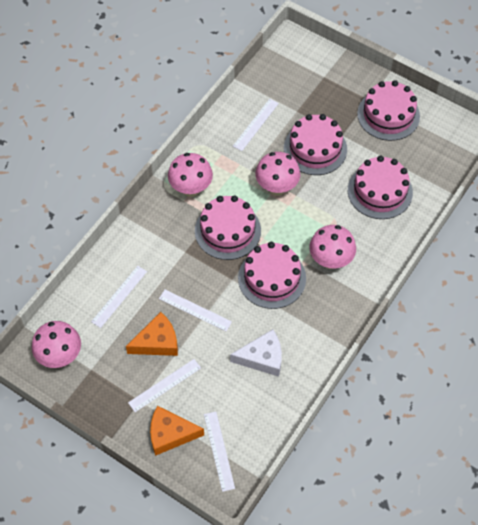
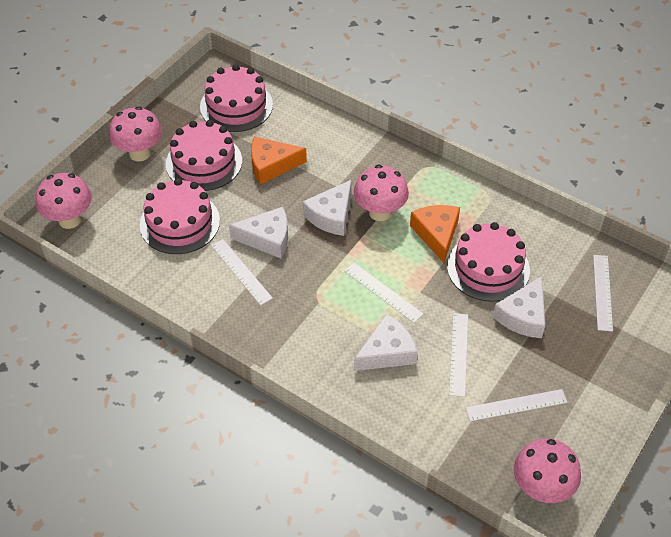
pink cake: 5 -> 4
white cheese: 1 -> 4

